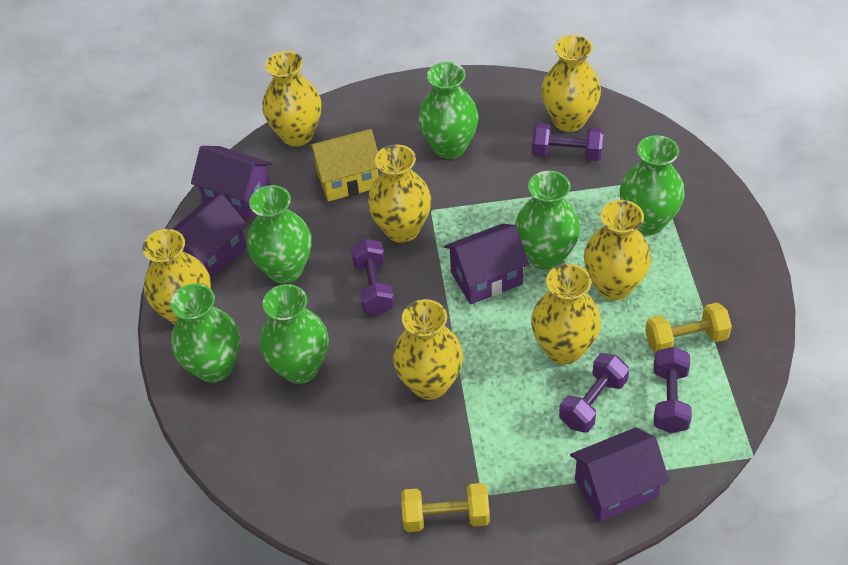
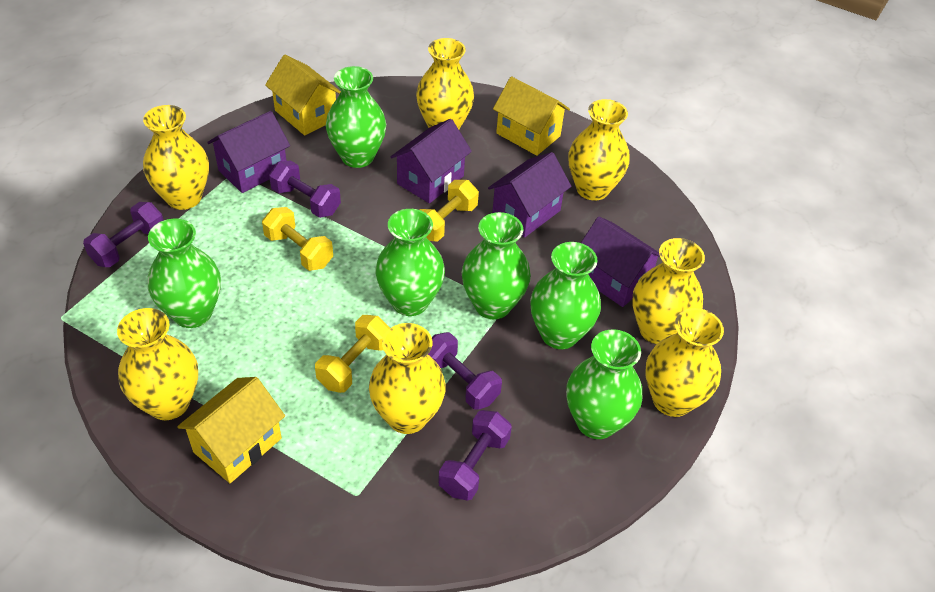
yellow dumbbell: 2 -> 3
yellow house: 1 -> 3

